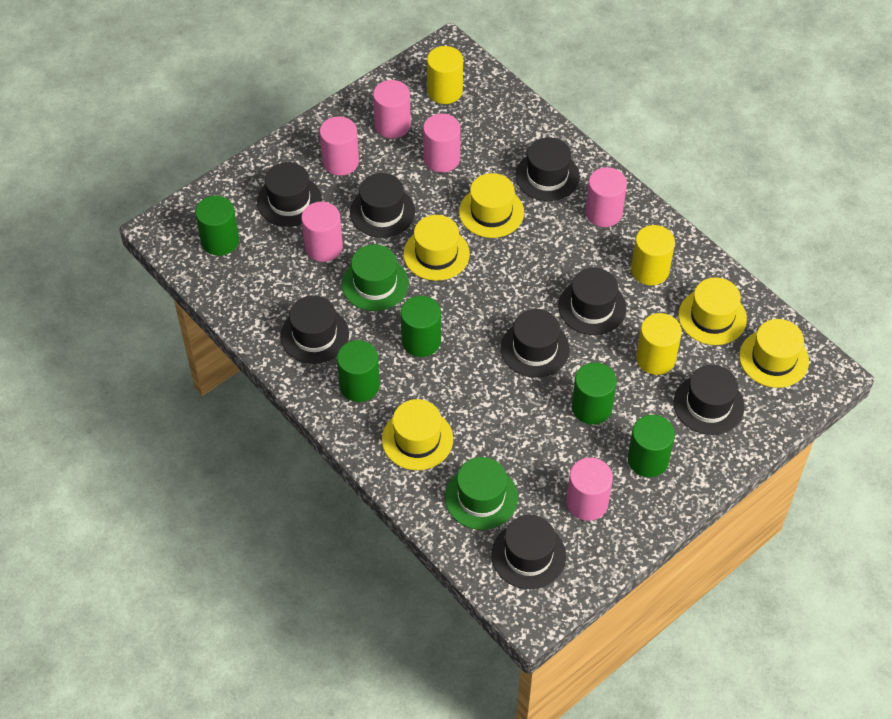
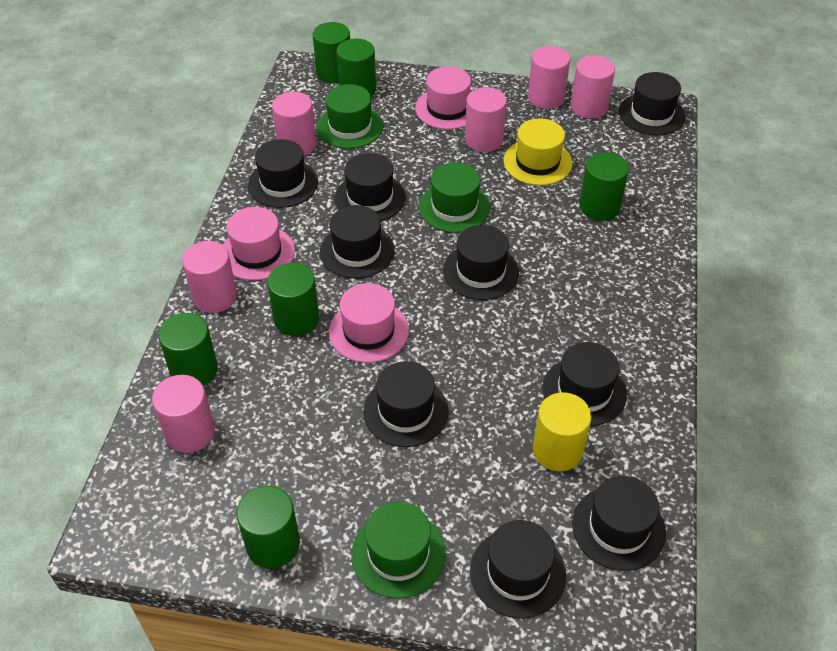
black hat: 8 -> 9
green cylinder: 5 -> 6
green hat: 2 -> 3
pink hat: 0 -> 3
yellow cylinder: 3 -> 1
yellow hat: 5 -> 1

